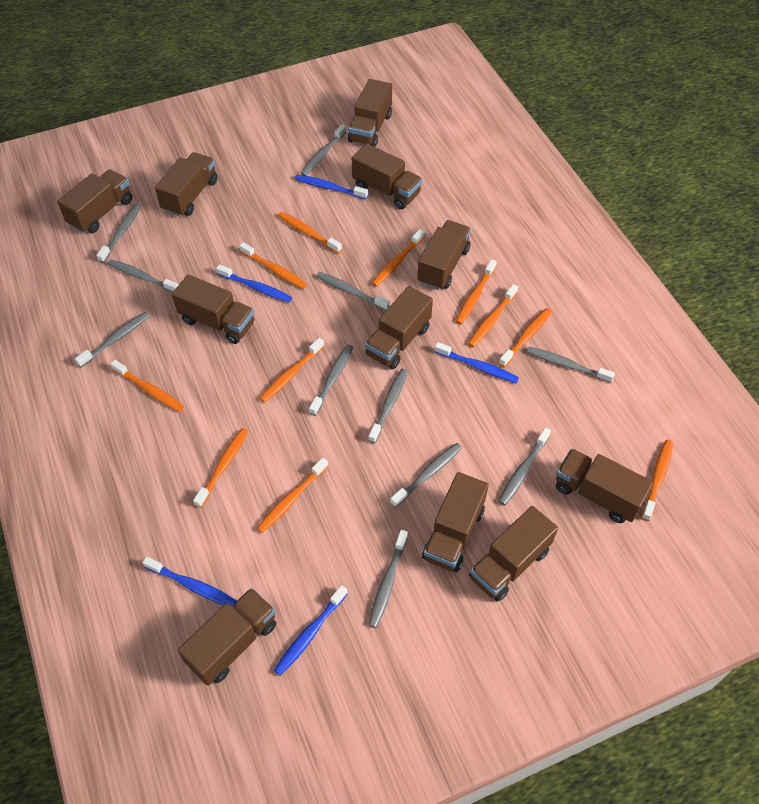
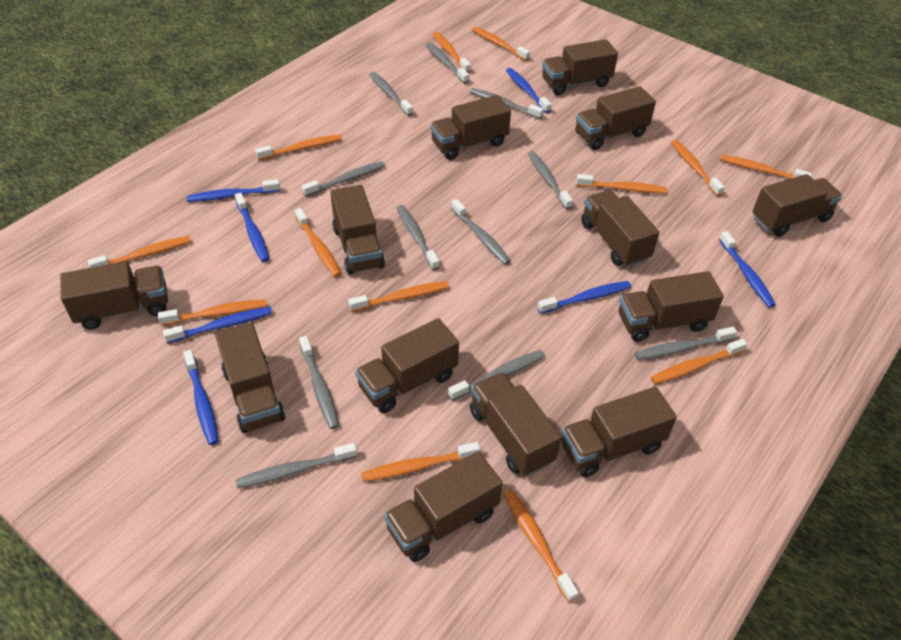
blue toothbrush: 5 -> 7
brown truck: 11 -> 13
orange toothbrush: 11 -> 13

